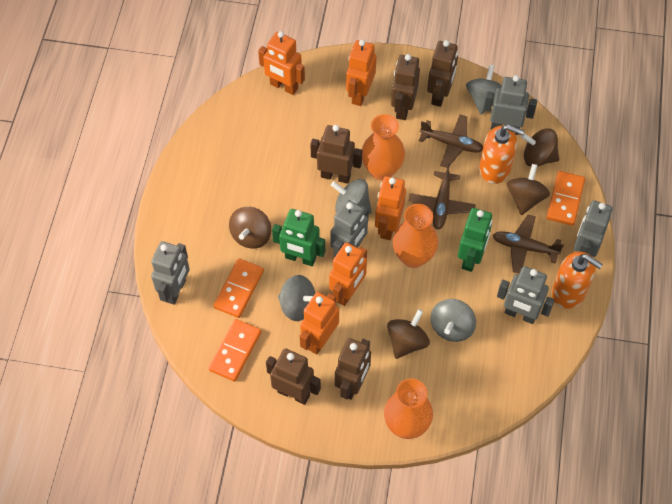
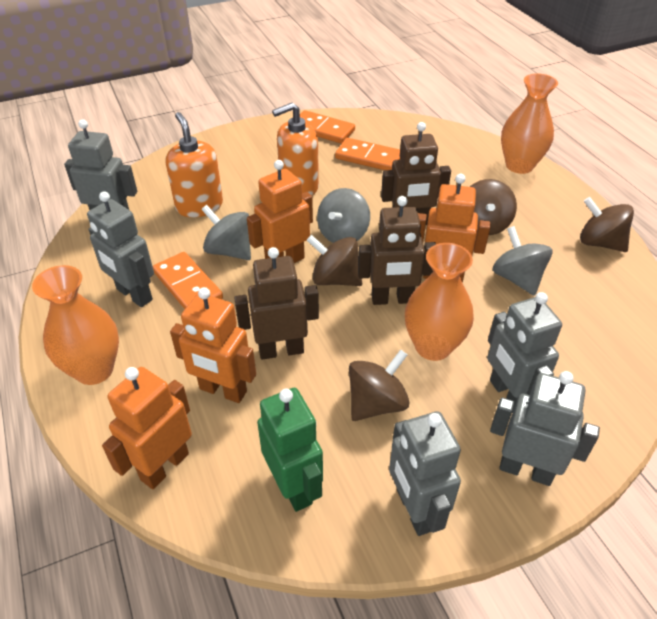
brown plane: 3 -> 0
brown robot: 5 -> 3
green robot: 2 -> 1
grey spinning top: 4 -> 3
orange robot: 5 -> 4

